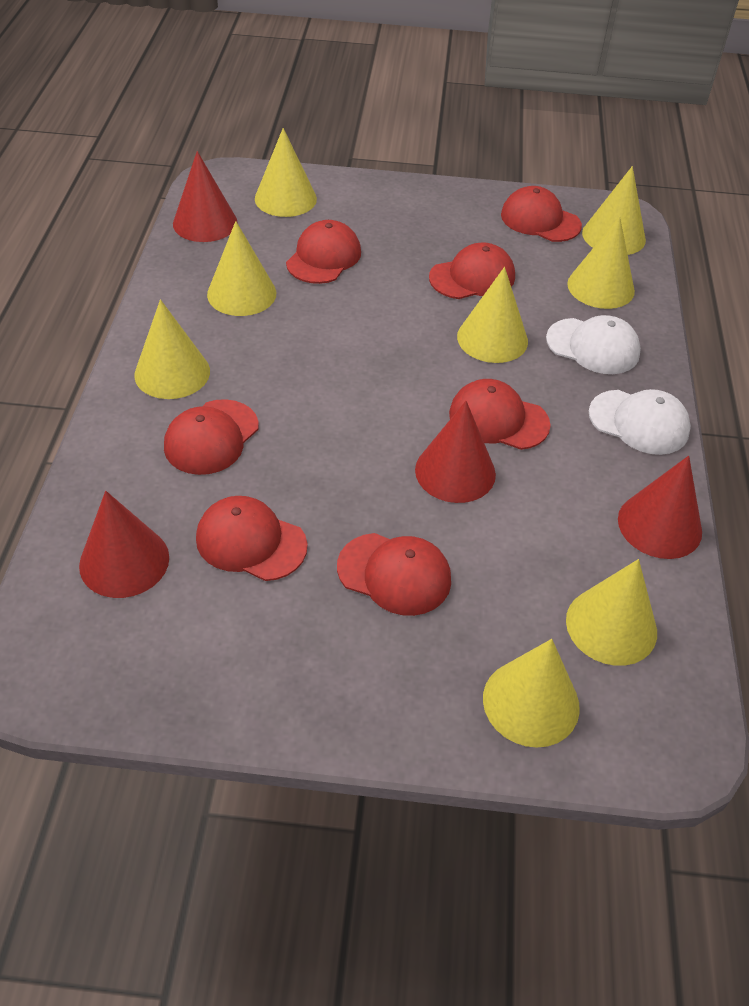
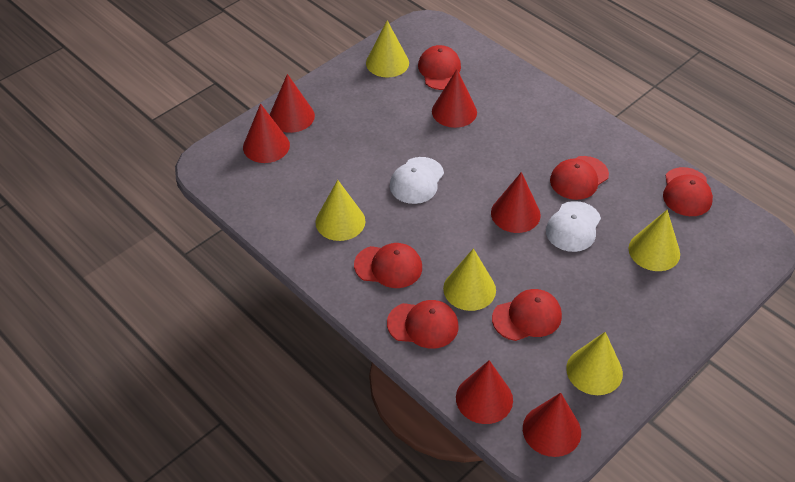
red cap: 7 -> 6
red cone: 4 -> 6
yellow cone: 8 -> 5

